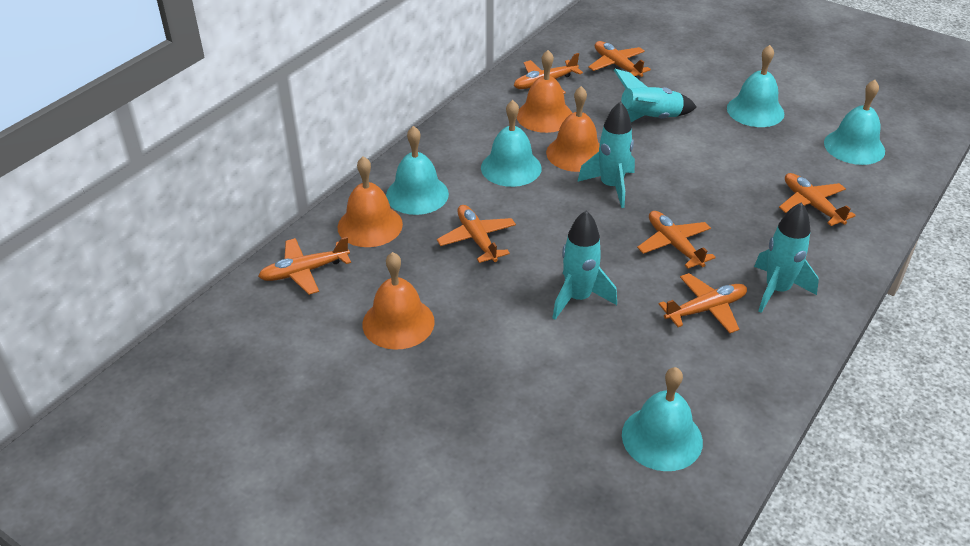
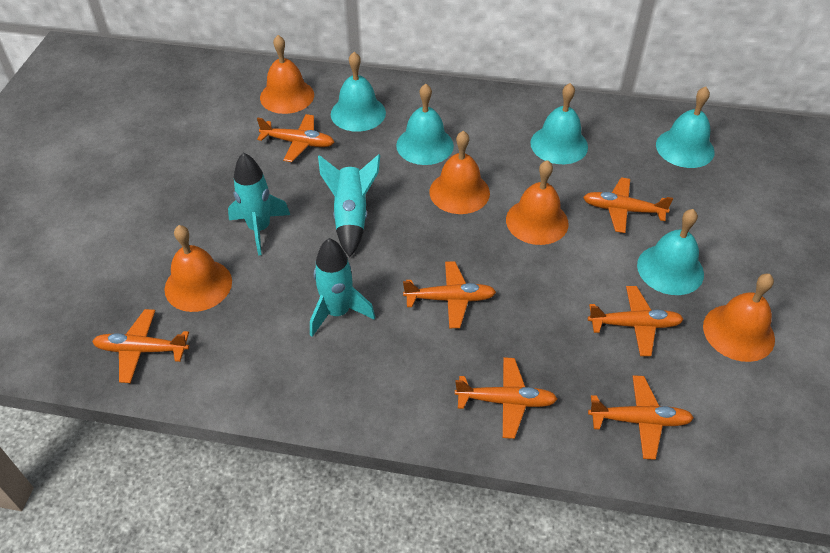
orange bell: 4 -> 5
turquoise rocket: 4 -> 3

